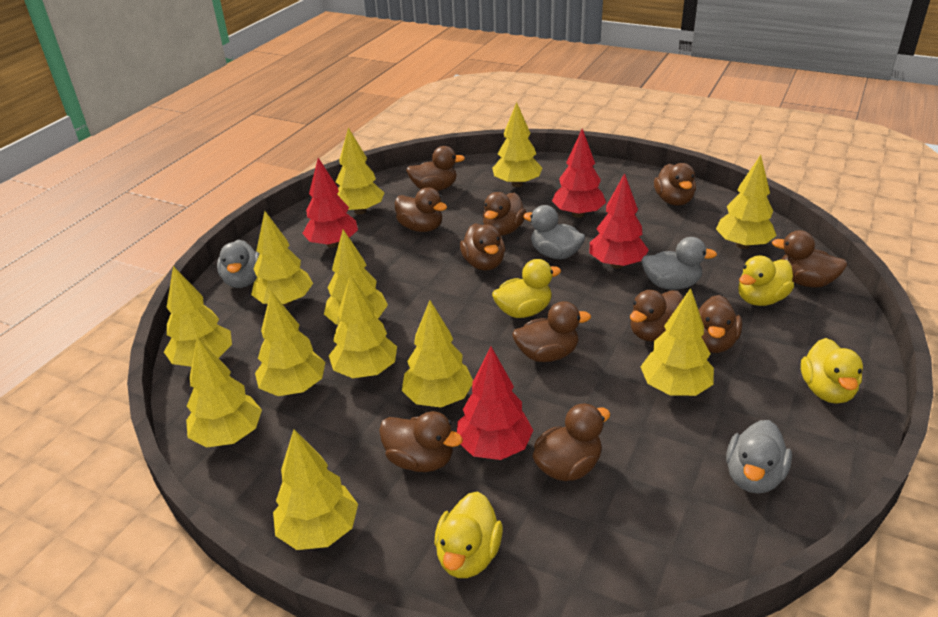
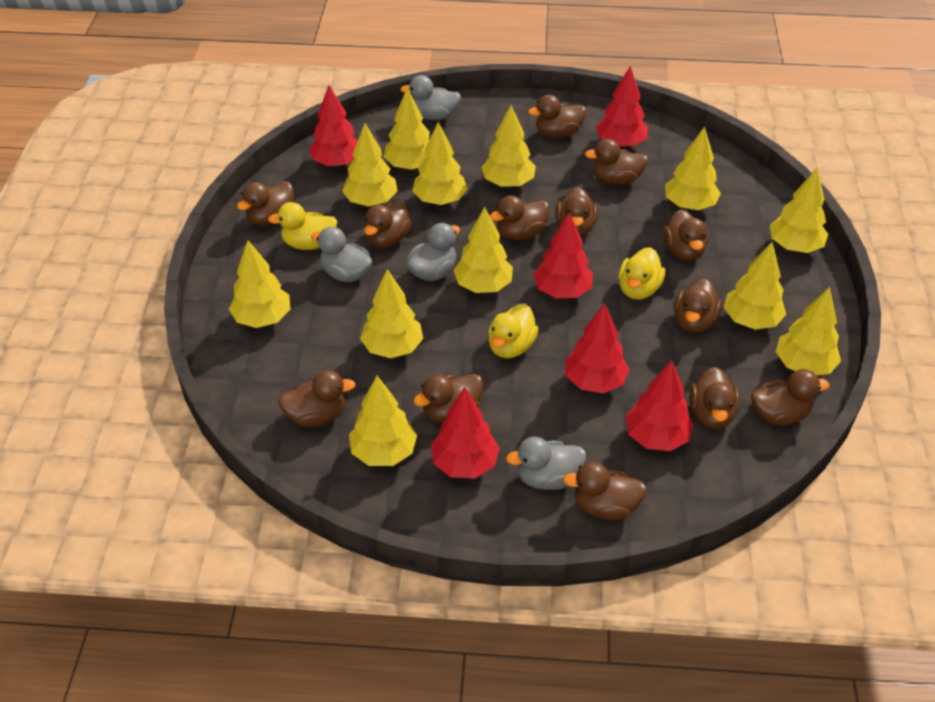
brown duck: 11 -> 13
red tree: 4 -> 6
yellow duck: 4 -> 3

